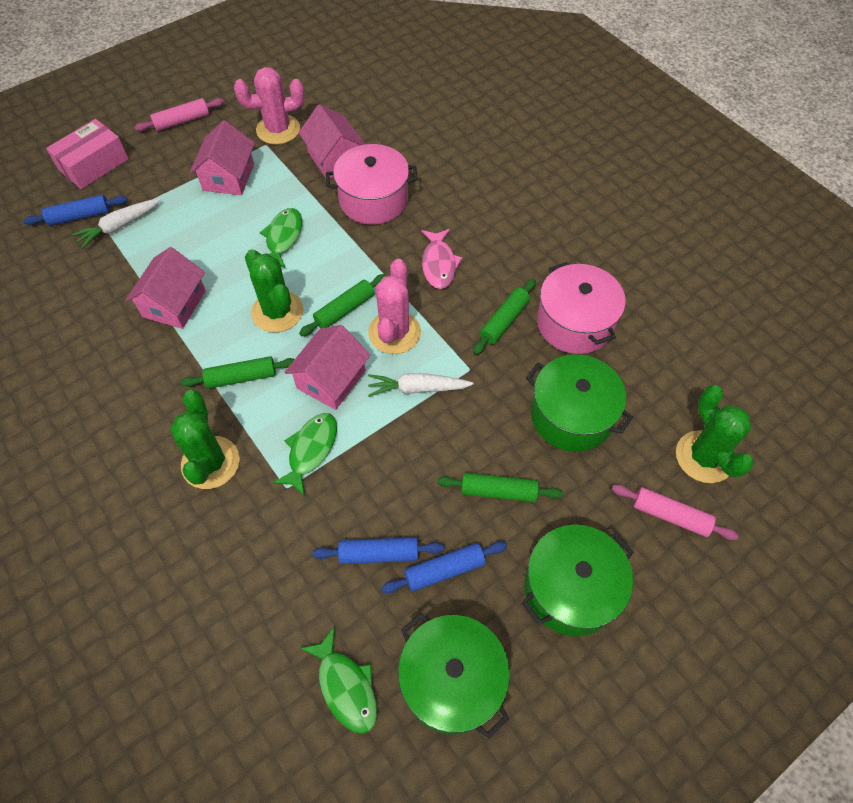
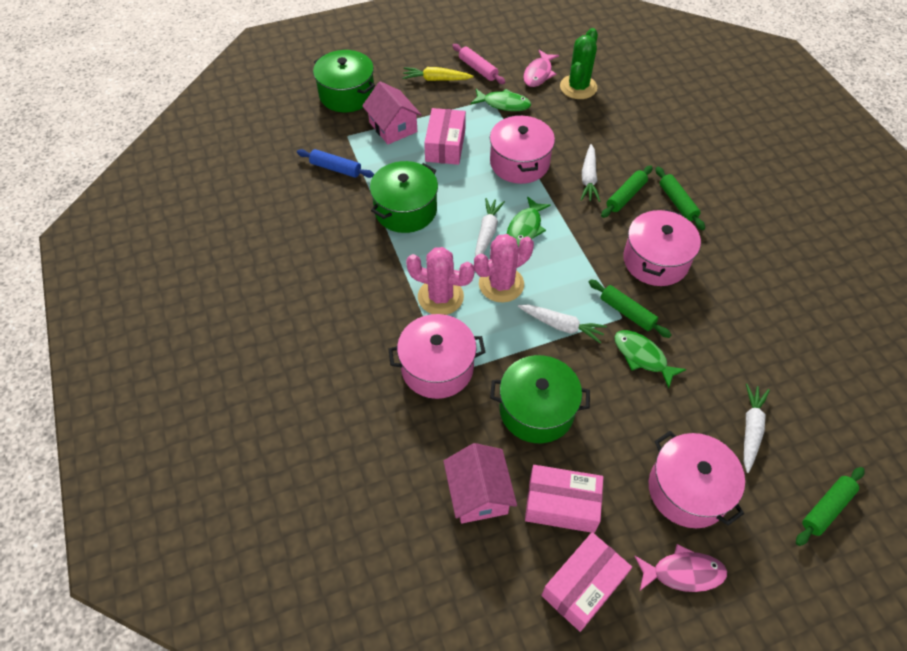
blue rolling pin: 3 -> 1
green cactus: 3 -> 1
pink box: 1 -> 3
pink fish: 1 -> 2
pink house: 4 -> 2
pink pot: 2 -> 4
pink rolling pin: 2 -> 1
white carrot: 2 -> 4
yellow carrot: 0 -> 1

